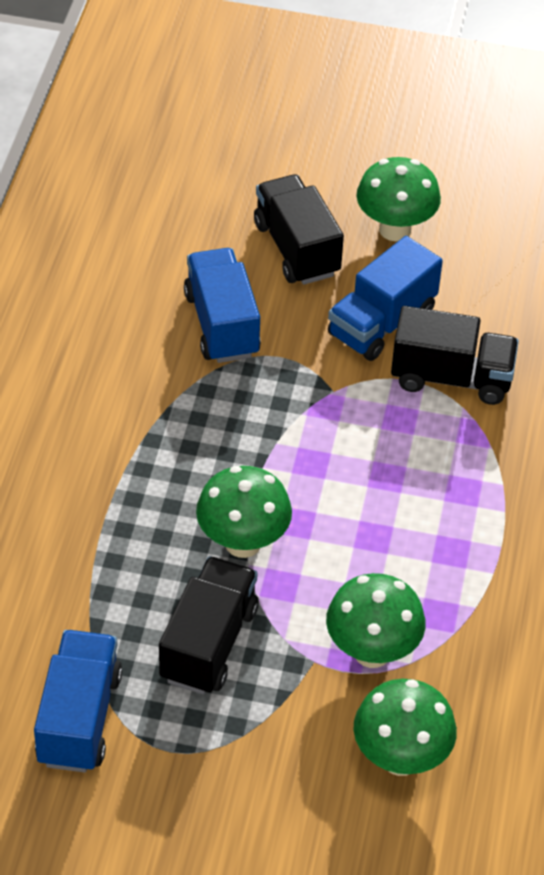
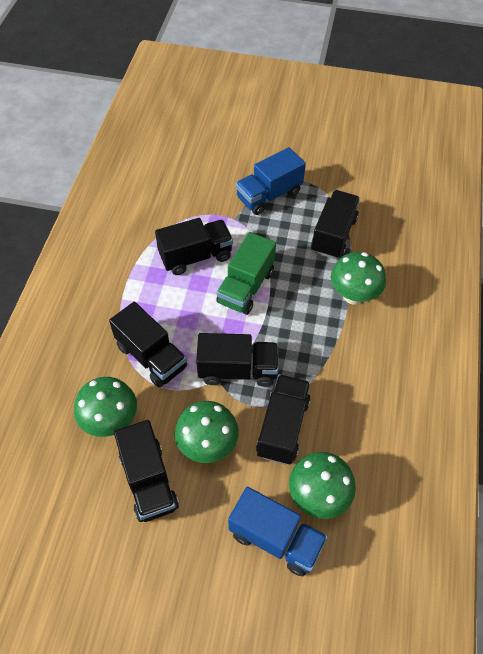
black truck: 3 -> 6
blue truck: 3 -> 2
green truck: 0 -> 1

